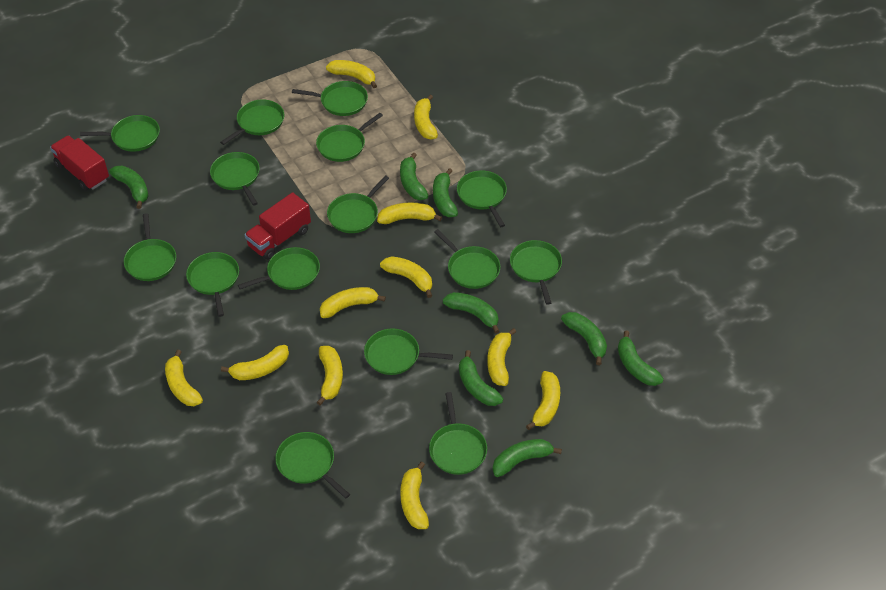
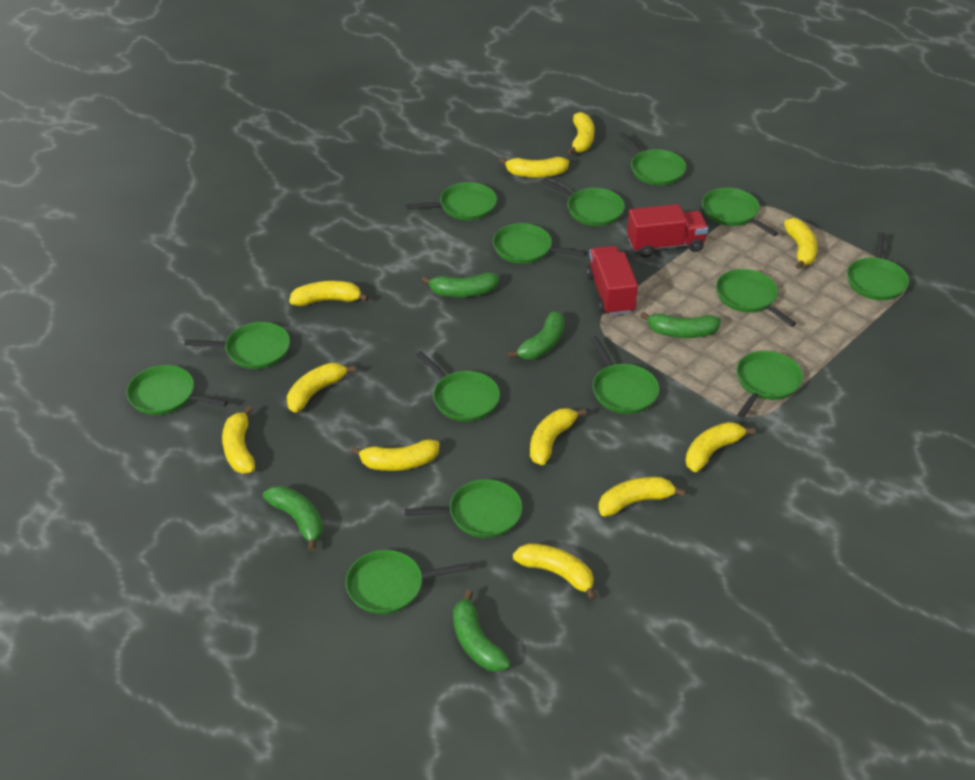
green banana: 8 -> 5
green pan: 15 -> 14

